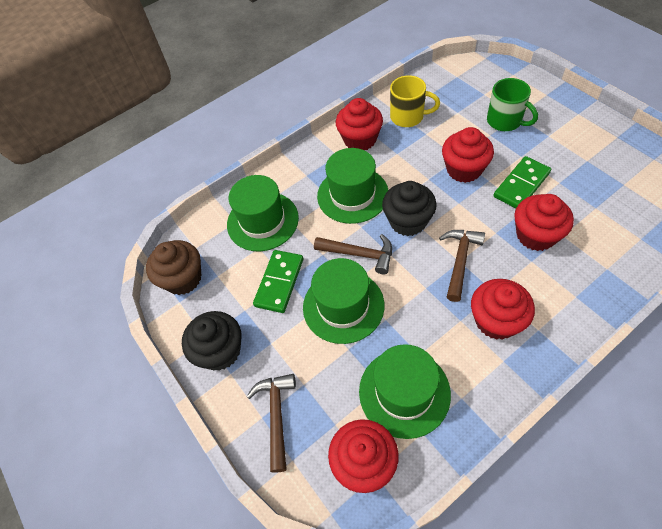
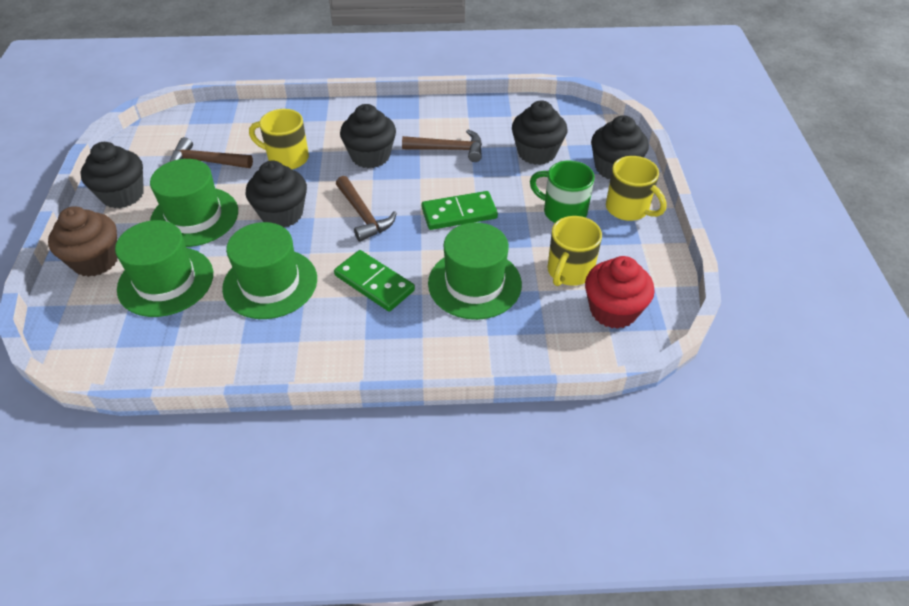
black cupcake: 2 -> 5
red cupcake: 5 -> 1
yellow mug: 1 -> 3

